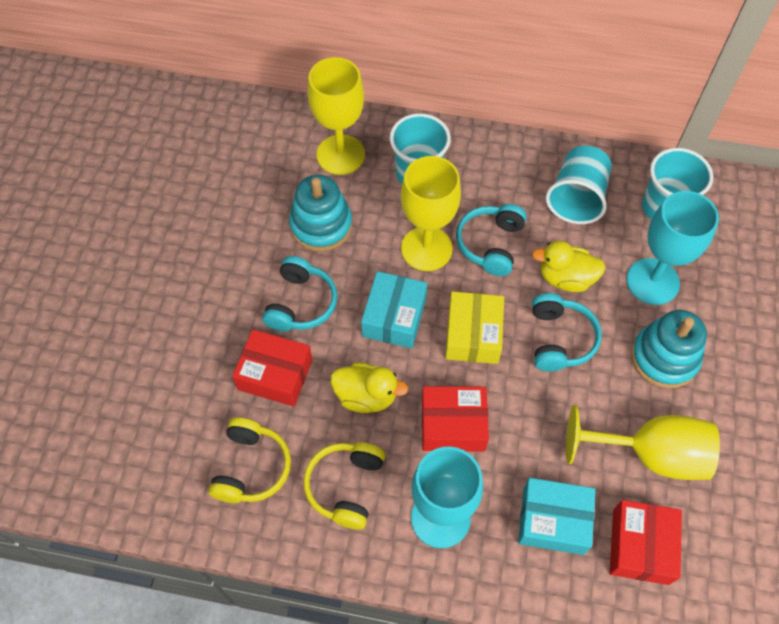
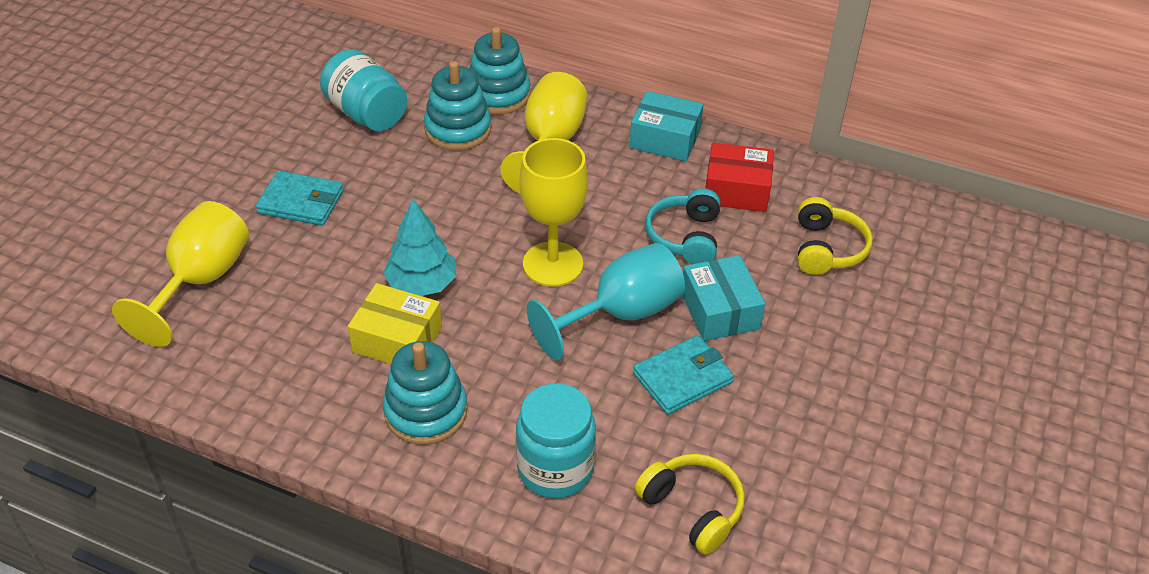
red box: 3 -> 1
turquoise cup: 3 -> 0
turquoise goblet: 2 -> 1
turquoise headphones: 3 -> 1
turquoise jar: 0 -> 2
turquoise stacking toy: 2 -> 3
turquoise tree: 0 -> 1
turquoise wallet: 0 -> 2
yellow duck: 2 -> 0

